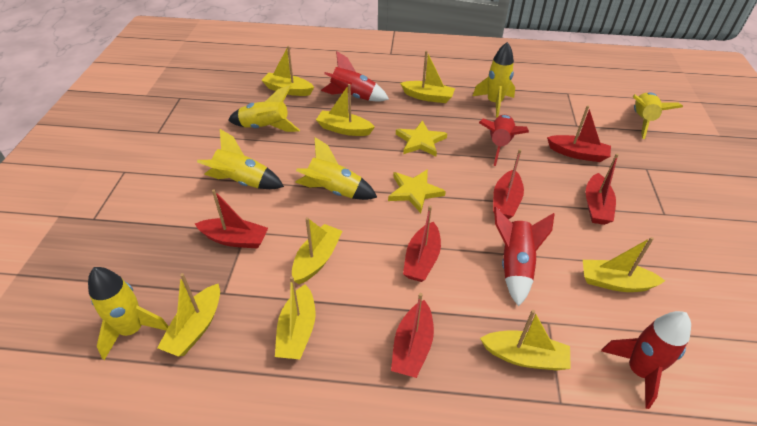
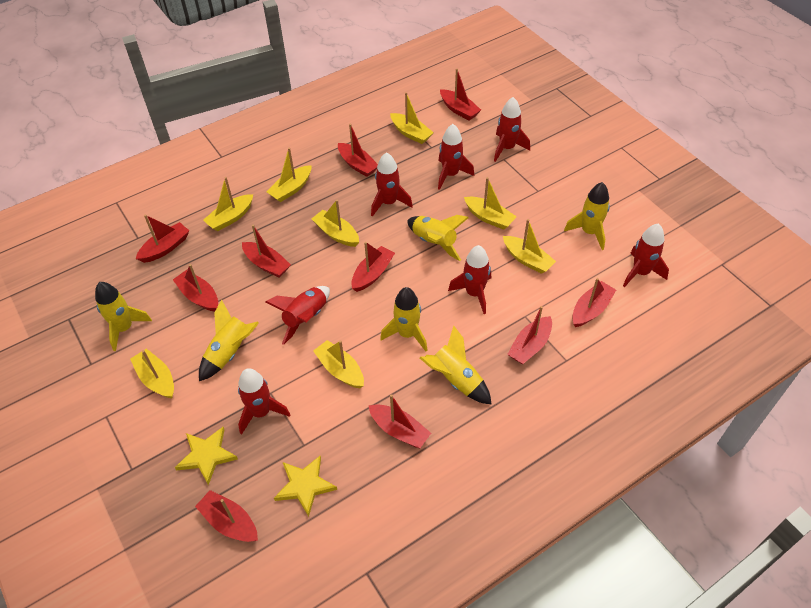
red boat: 6 -> 10
red rocket: 4 -> 7

